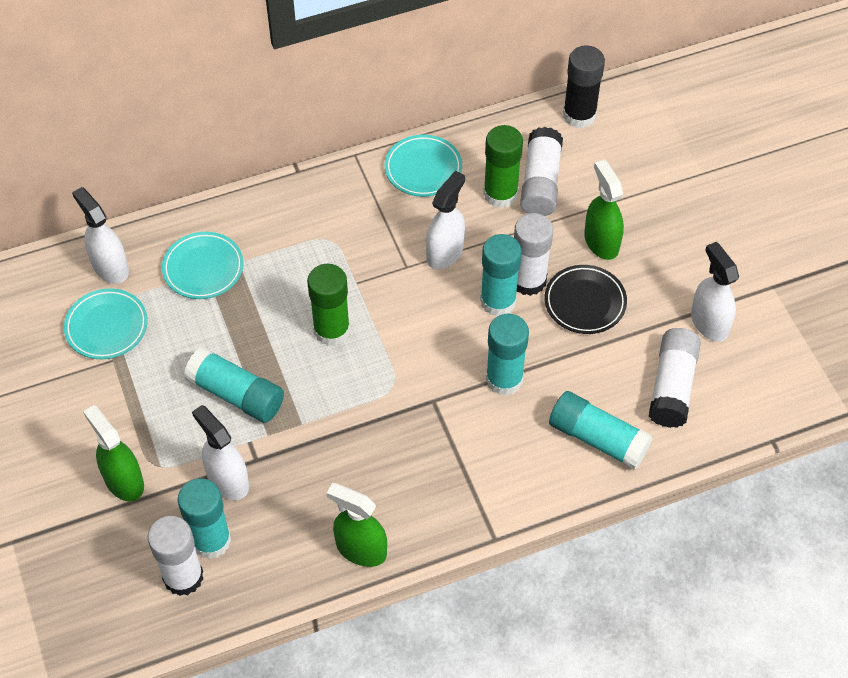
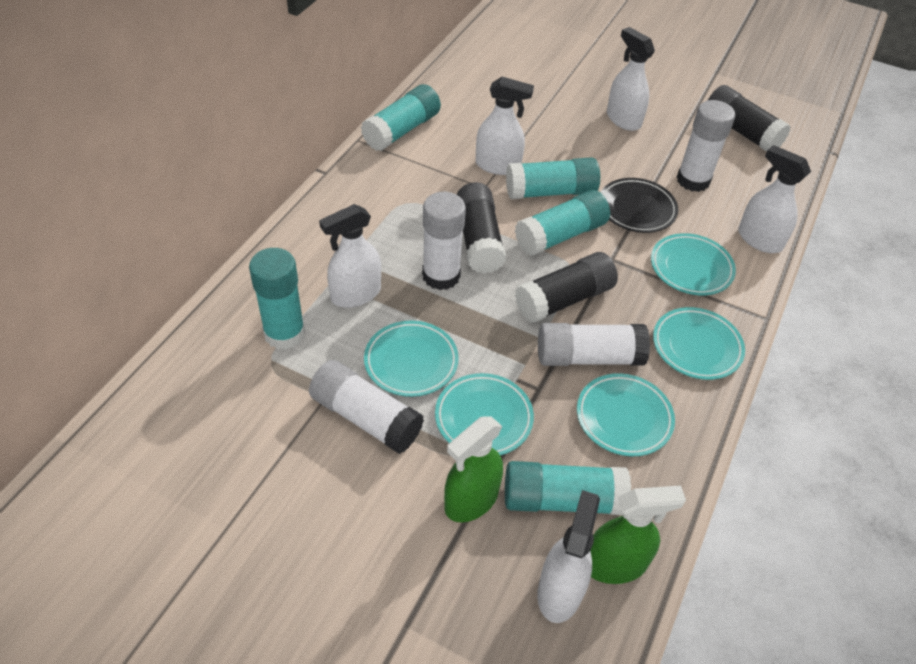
black glue stick: 1 -> 3
green glue stick: 2 -> 0
green spray bottle: 3 -> 2
turquoise plate: 3 -> 5
white spray bottle: 4 -> 5

